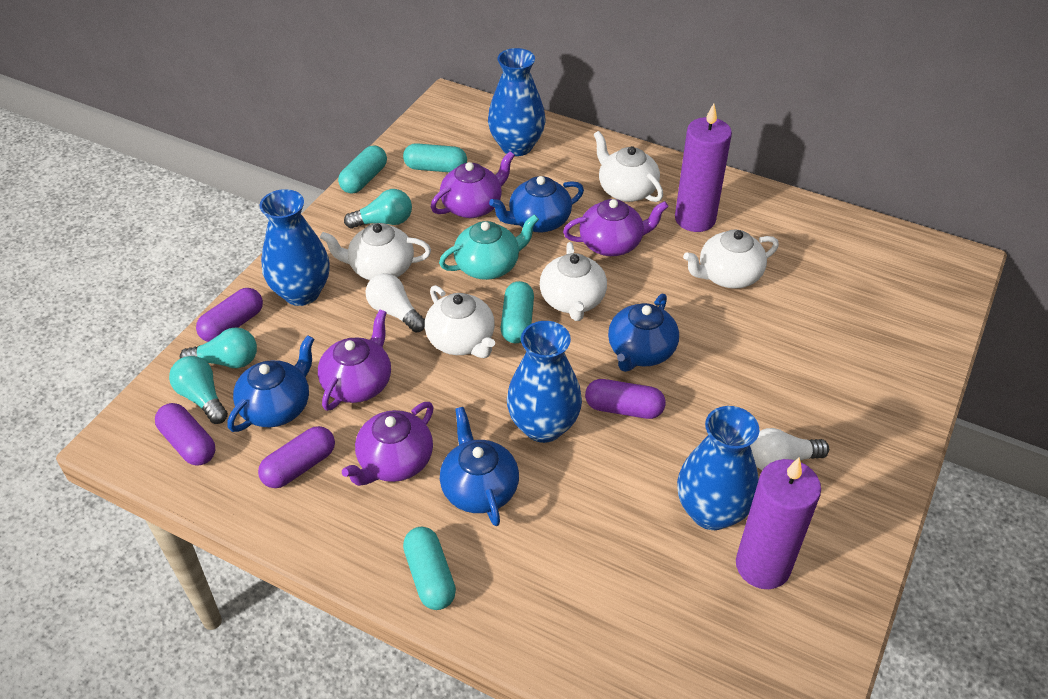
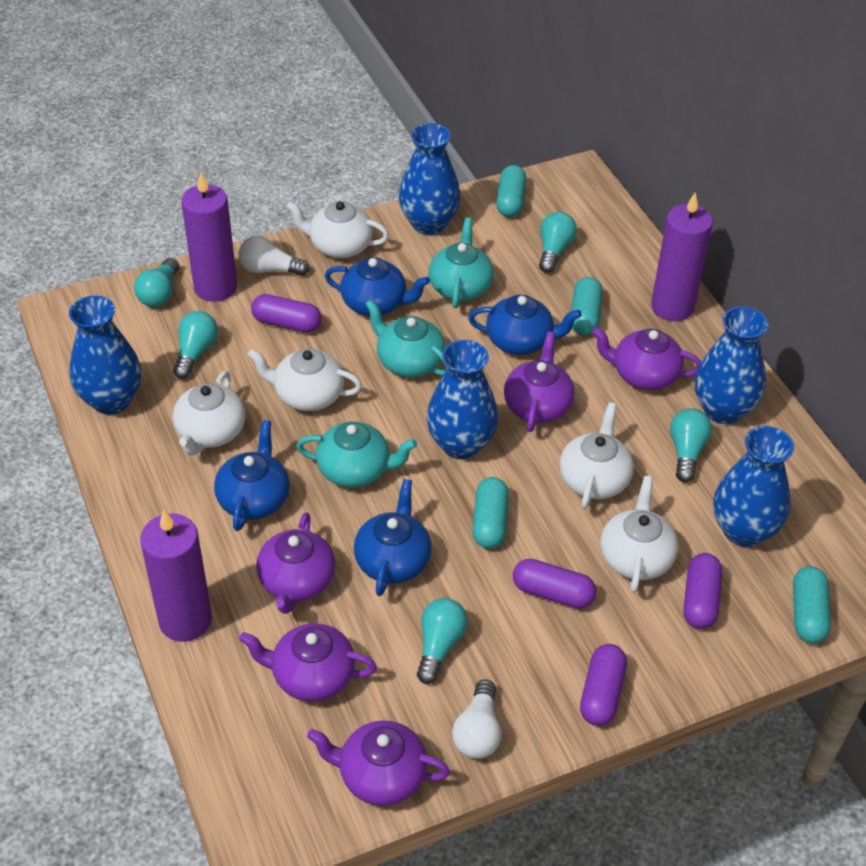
blue vase: 4 -> 5
purple candle: 2 -> 3
purple teapot: 4 -> 5
turquoise light bulb: 3 -> 5
turquoise teapot: 1 -> 3

